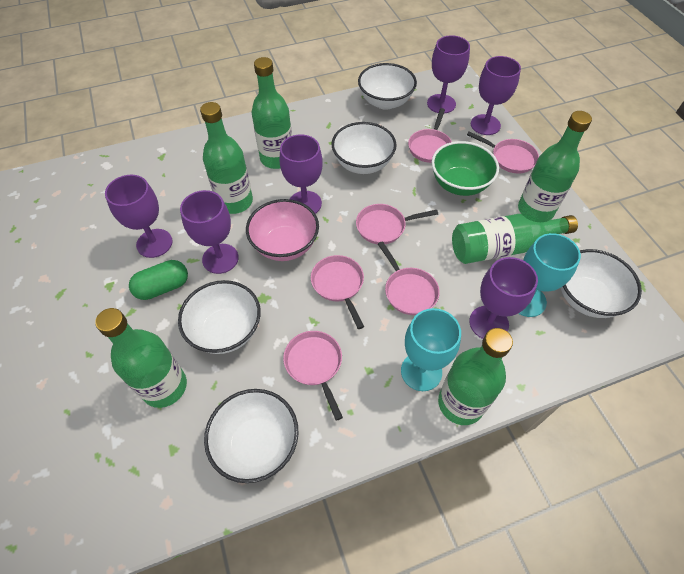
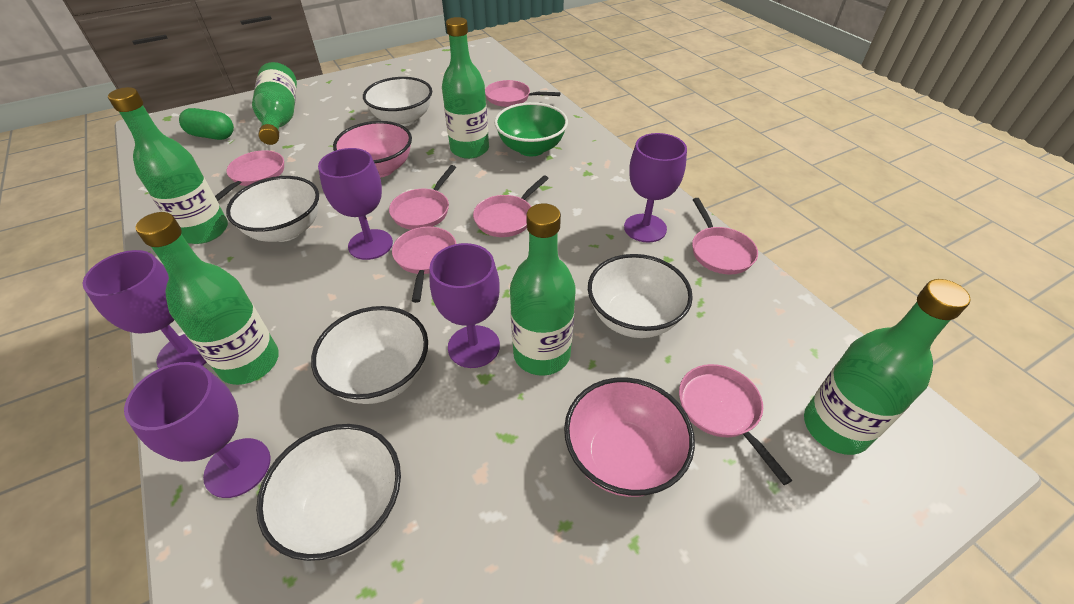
pink bowl: 1 -> 2
pink pan: 6 -> 7
purple goblet: 6 -> 5
turquoise goblet: 2 -> 0

